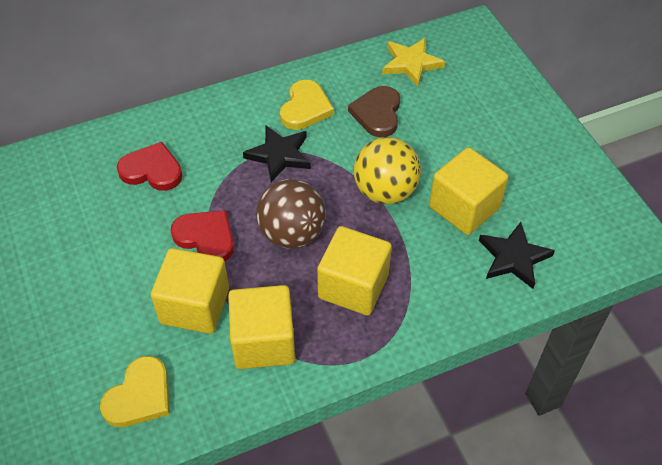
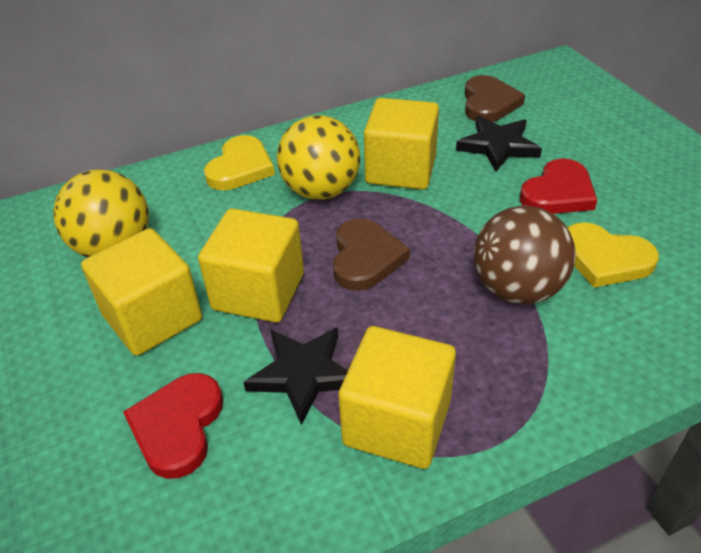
brown heart: 1 -> 2
yellow ball: 1 -> 2
yellow star: 1 -> 0

